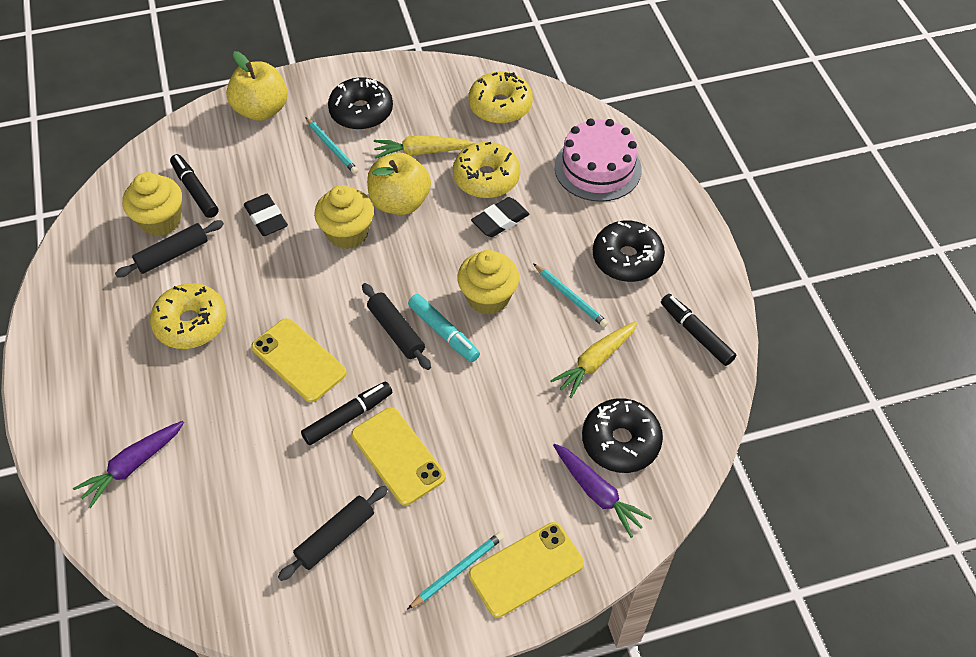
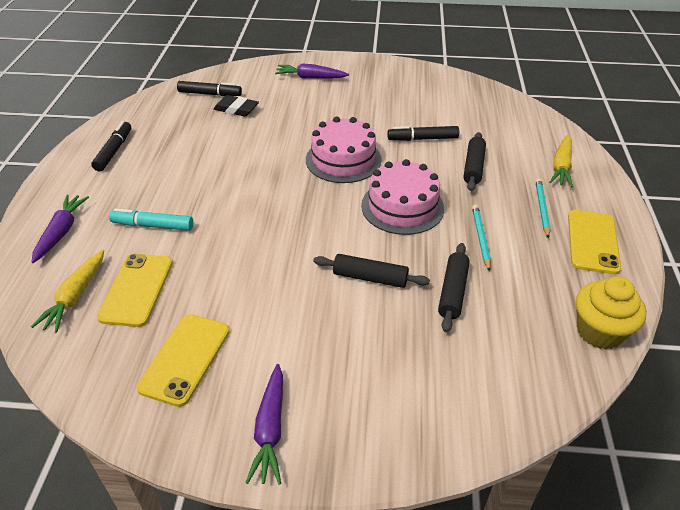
black donut: 3 -> 0
black eraser: 2 -> 1
pink cake: 1 -> 2
purple carrot: 2 -> 3
turquoise pencil: 3 -> 2
yellow apple: 2 -> 0
yellow cupcake: 3 -> 1
yellow donut: 3 -> 0

